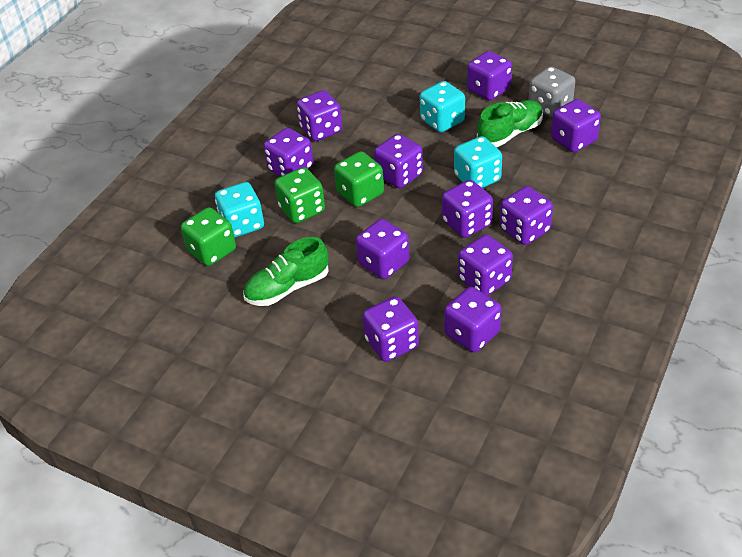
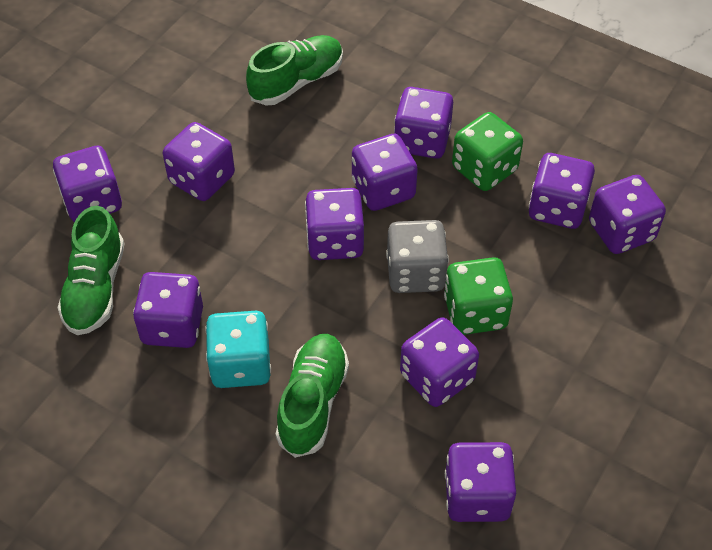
green dice: 3 -> 2
green shoe: 2 -> 3
purple dice: 11 -> 10
turquoise dice: 3 -> 1

